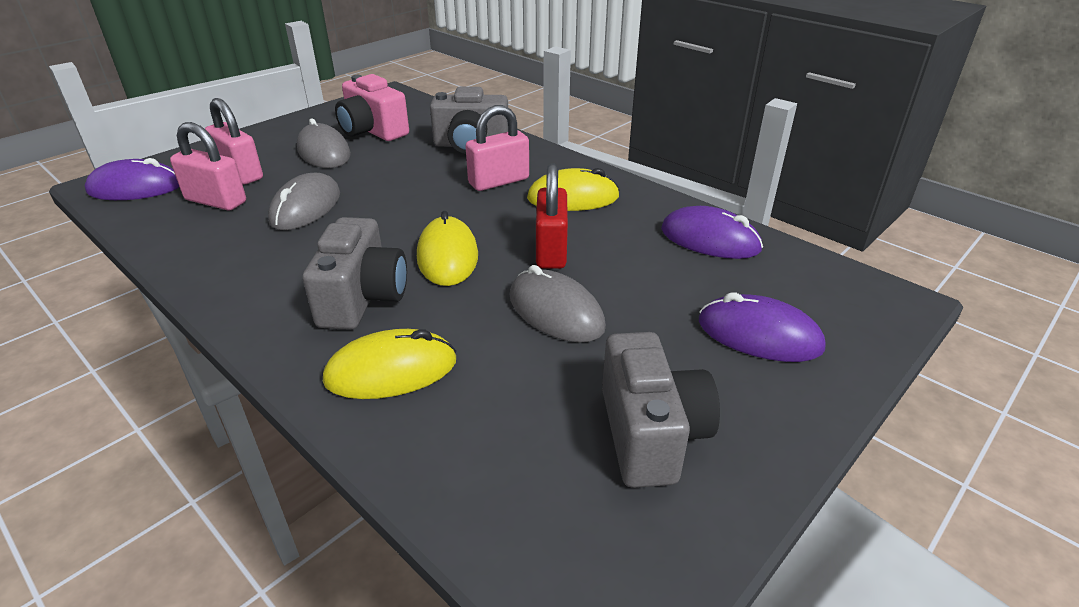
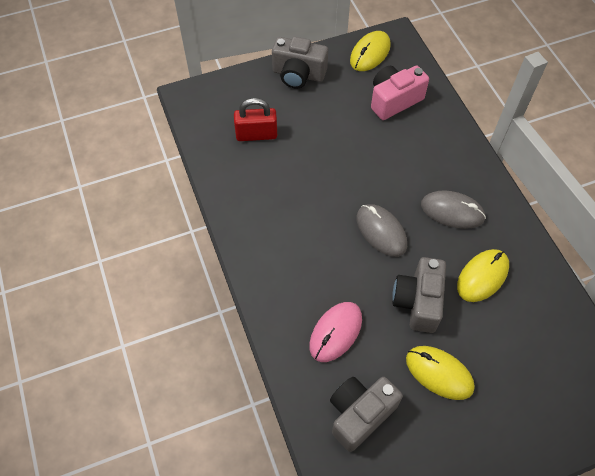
grey mouse: 3 -> 2
pink mouse: 0 -> 1
pink padlock: 3 -> 0
purple mouse: 3 -> 0

